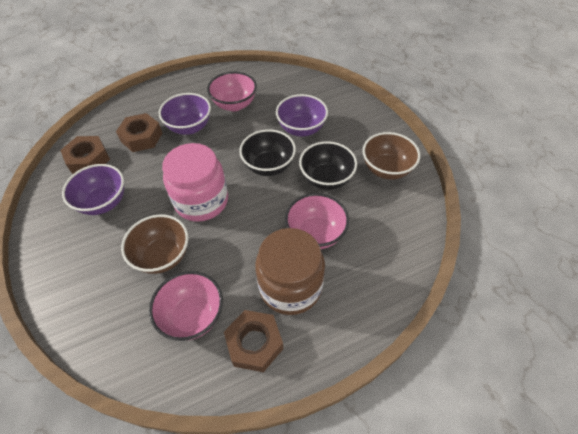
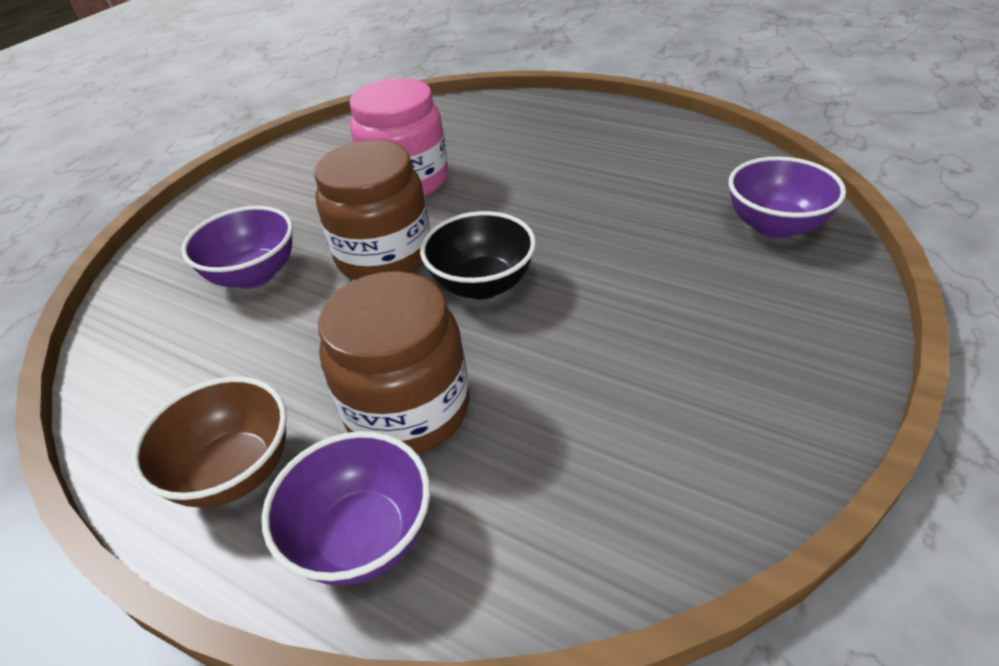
black bowl: 2 -> 1
brown bowl: 2 -> 1
brown jar: 1 -> 2
brown nut: 3 -> 0
pink bowl: 3 -> 0

